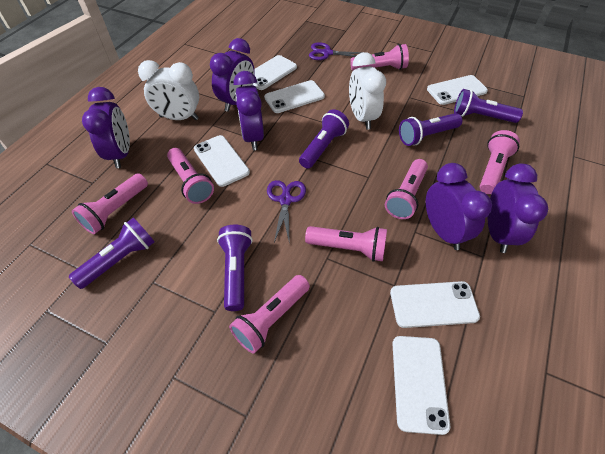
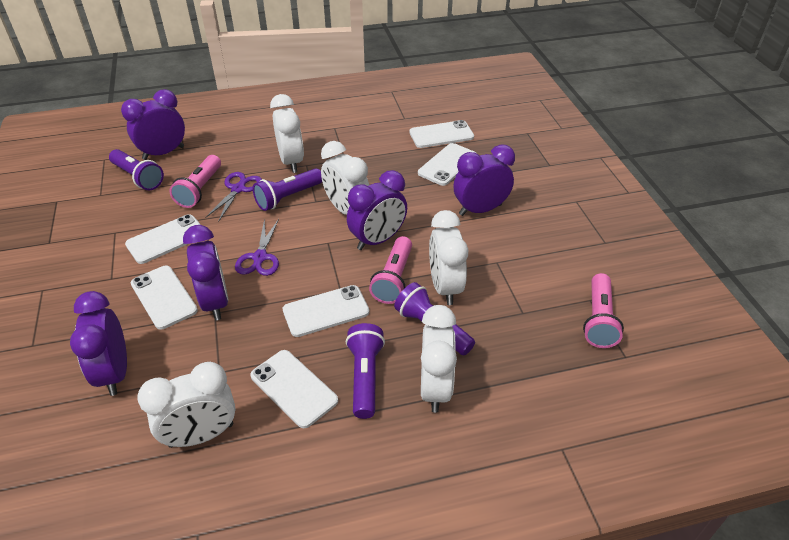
pink flashlight: 7 -> 3
purple flashlight: 5 -> 4
white clock: 2 -> 5

